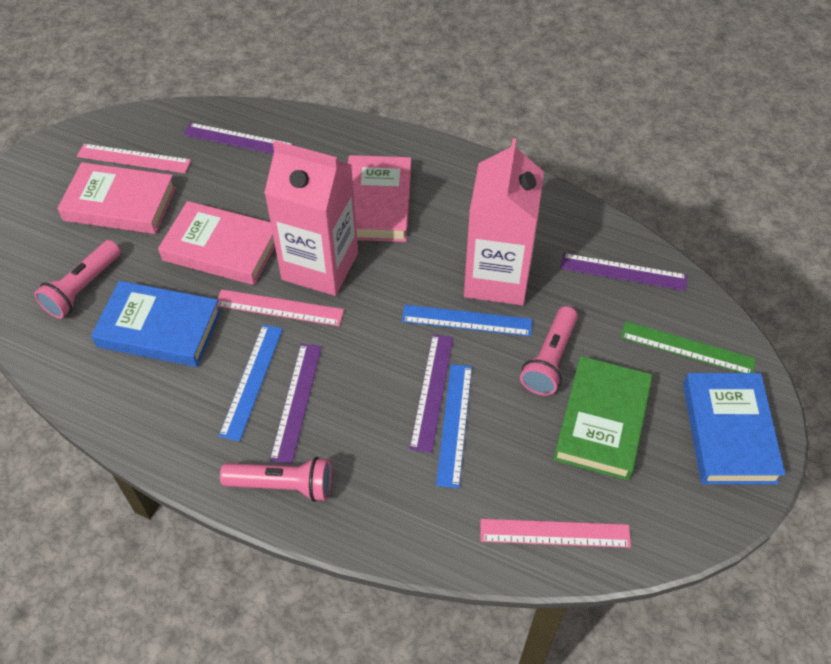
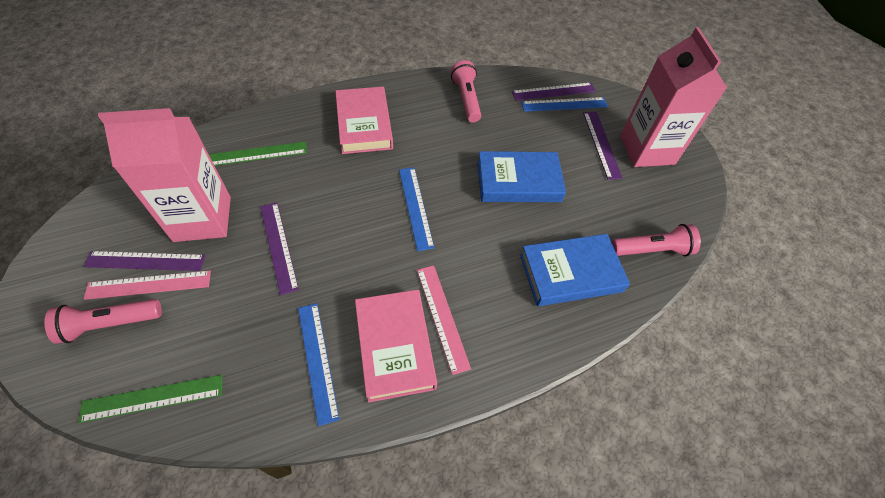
green book: 1 -> 0
green ruler: 1 -> 2
pink book: 3 -> 2
pink ruler: 3 -> 2

